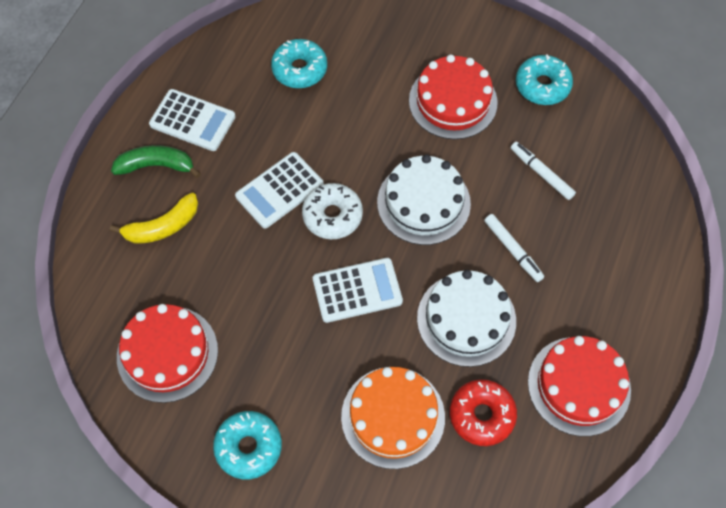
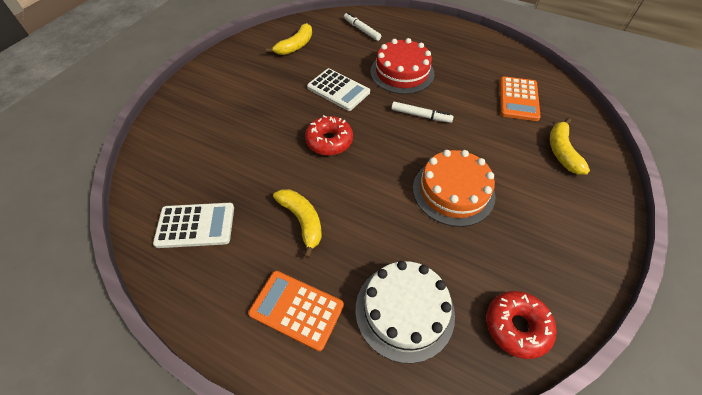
green banana: 1 -> 0
orange calculator: 0 -> 2
red cake: 3 -> 1
red donut: 1 -> 2
turquoise donut: 3 -> 0
white cake: 2 -> 1
white calculator: 3 -> 2
white donut: 1 -> 0
yellow banana: 1 -> 3

